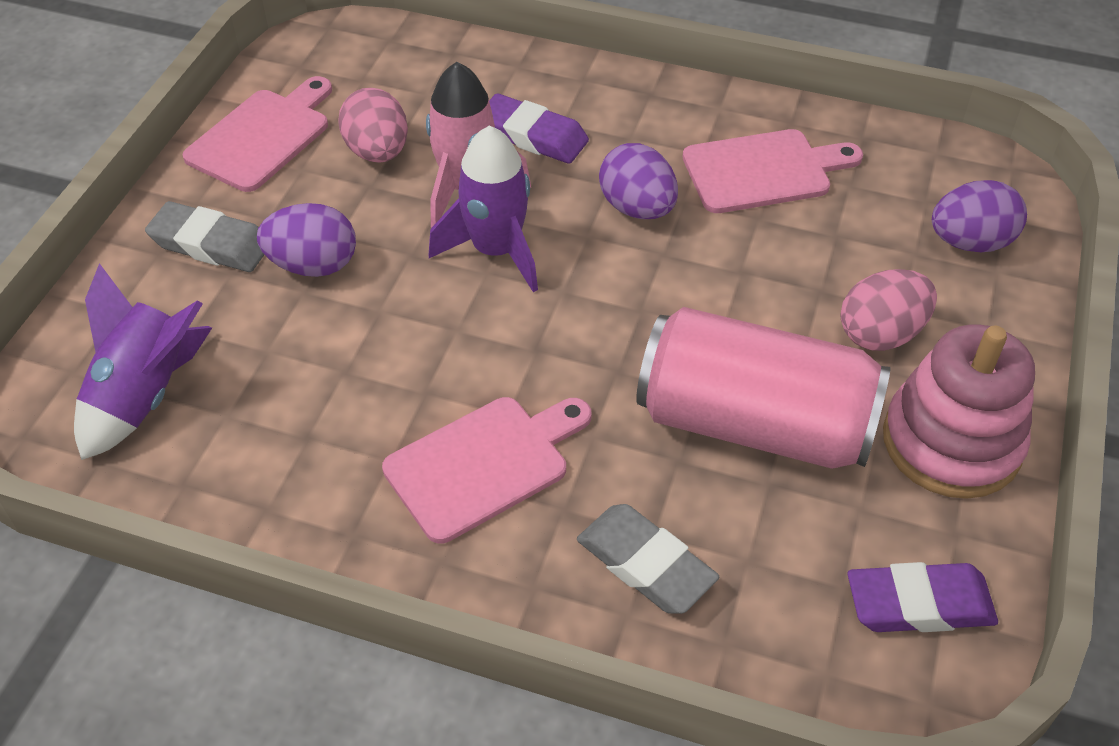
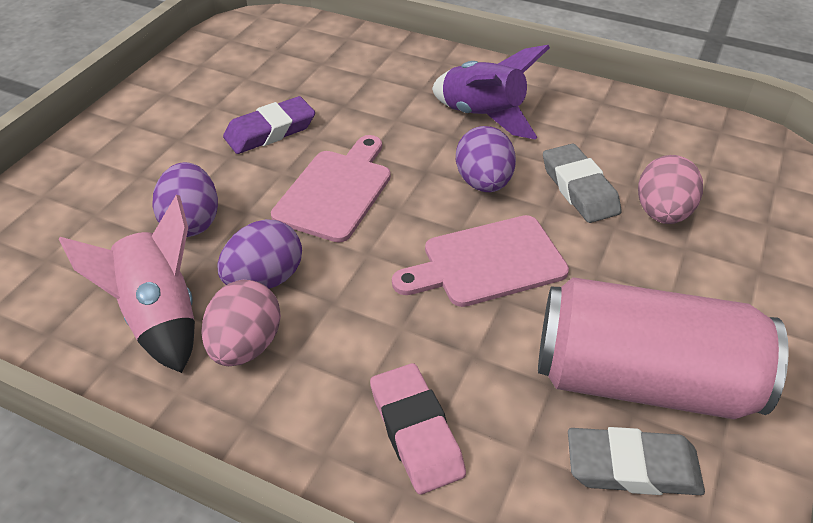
pink cutting board: 3 -> 2
pink eraser: 0 -> 1
pink stacking toy: 1 -> 0
purple eraser: 2 -> 1
purple rocket: 2 -> 1

